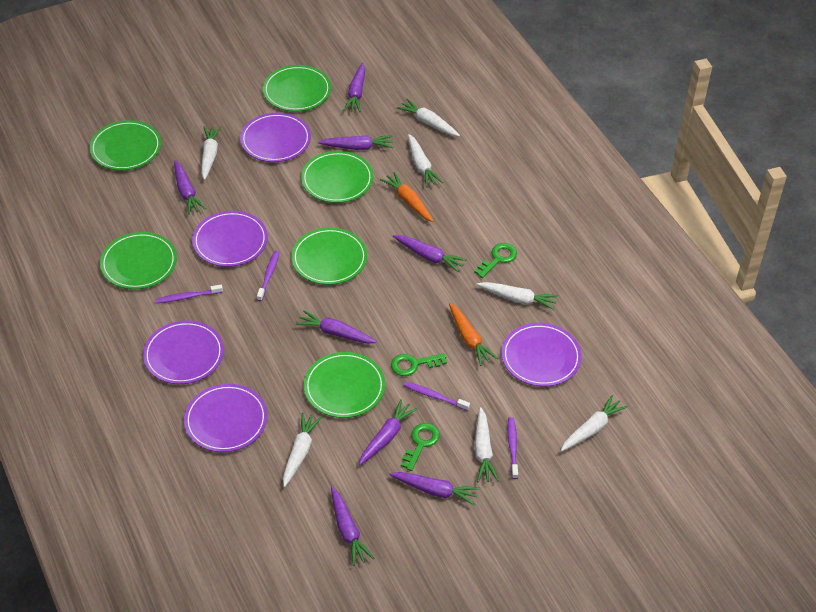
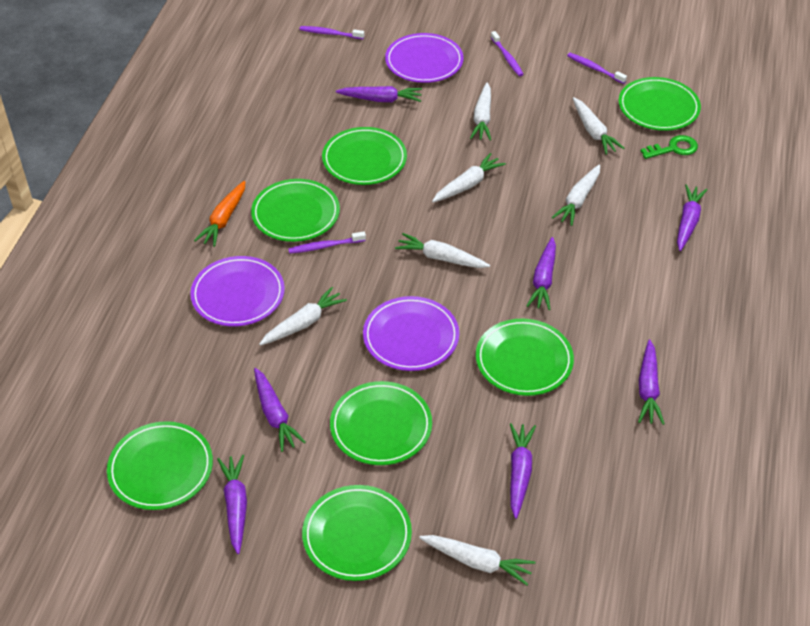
green key: 3 -> 1
green plate: 6 -> 7
orange carrot: 2 -> 1
purple carrot: 8 -> 7
purple plate: 5 -> 3

